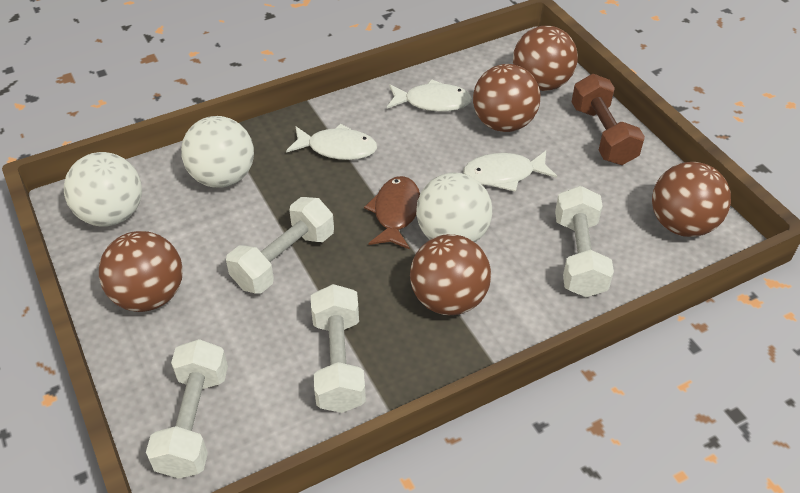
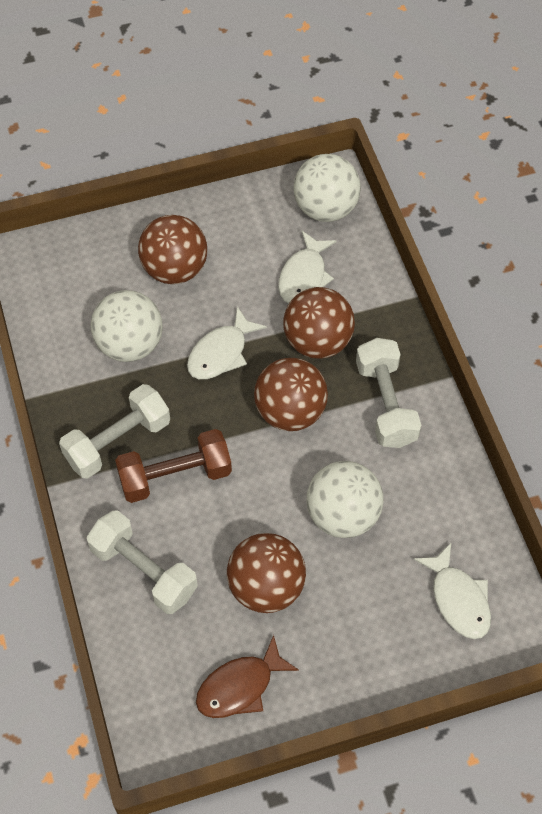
brown ball: 5 -> 4
white dumbbell: 4 -> 3

